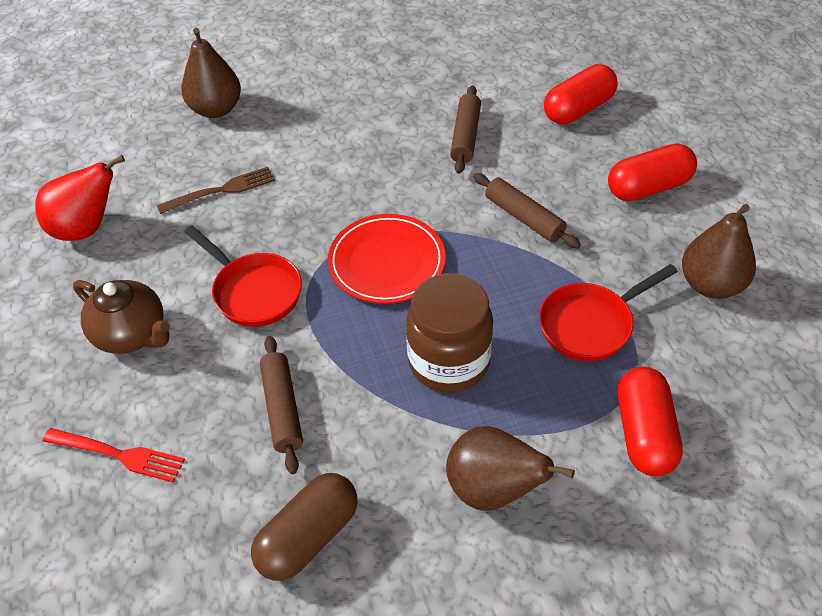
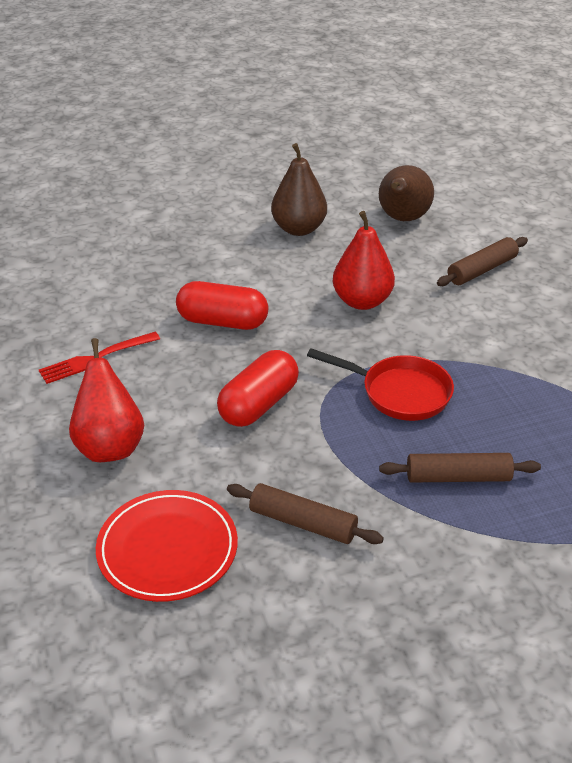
brown capsule: 1 -> 0
brown fork: 1 -> 0
brown jar: 1 -> 0
brown pear: 3 -> 2
brown teapot: 1 -> 0
red capsule: 3 -> 2
red pan: 2 -> 1
red pear: 1 -> 2

